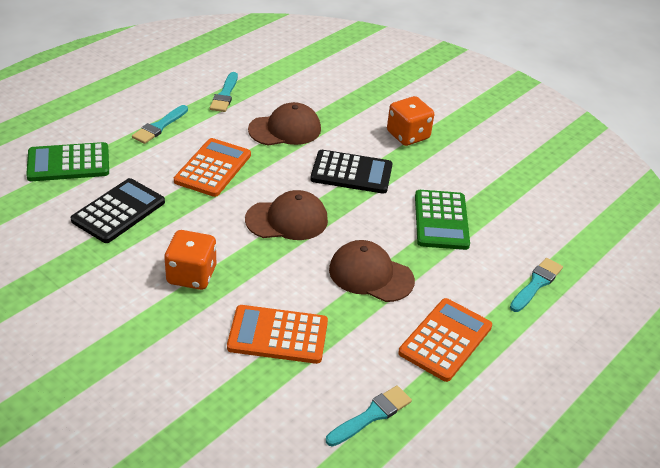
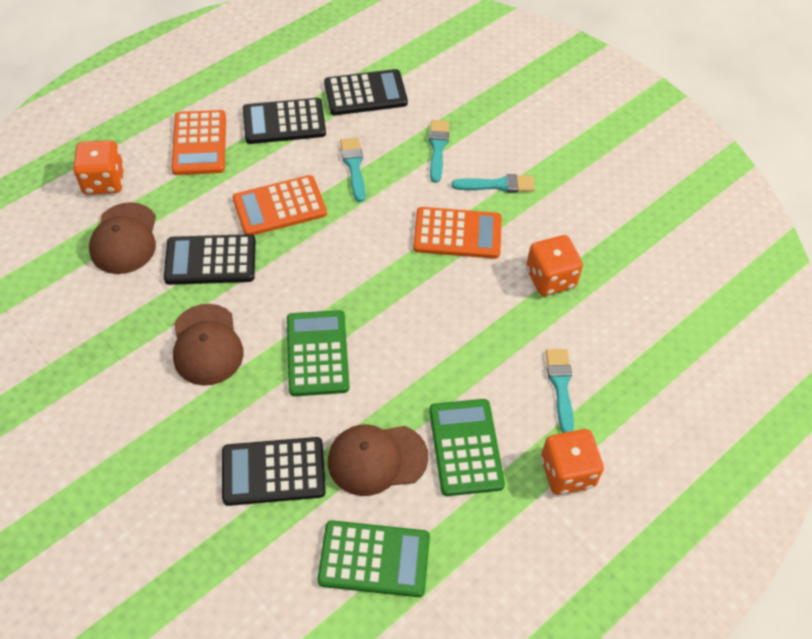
black calculator: 2 -> 4
green calculator: 2 -> 3
orange dice: 2 -> 3

